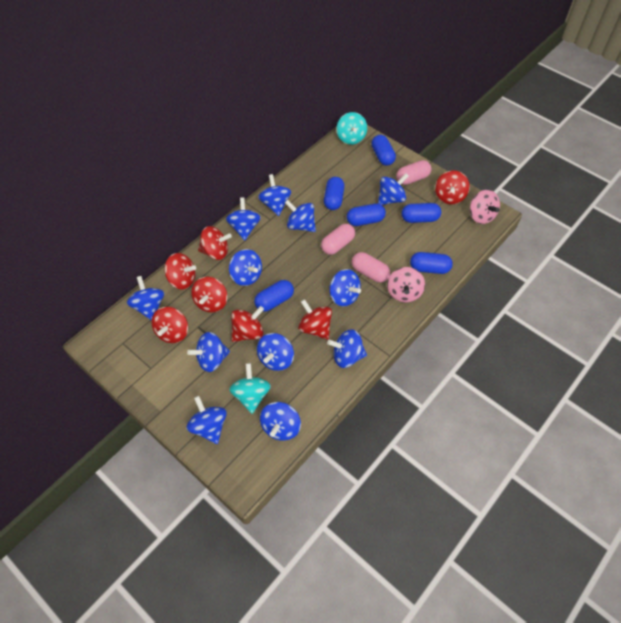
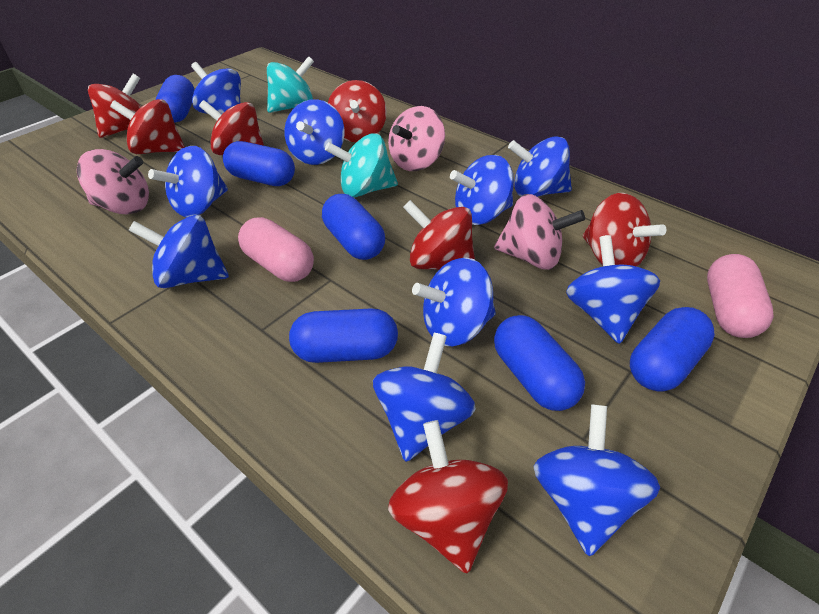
blue spinning top: 12 -> 10
pink capsule: 3 -> 2
pink spinning top: 2 -> 3

